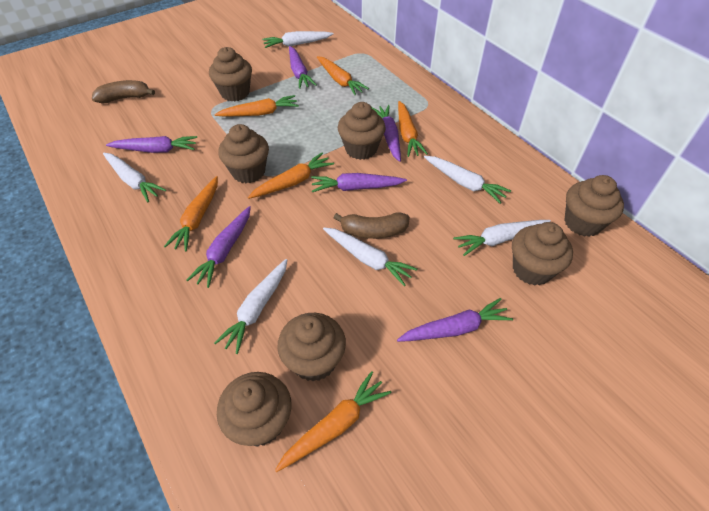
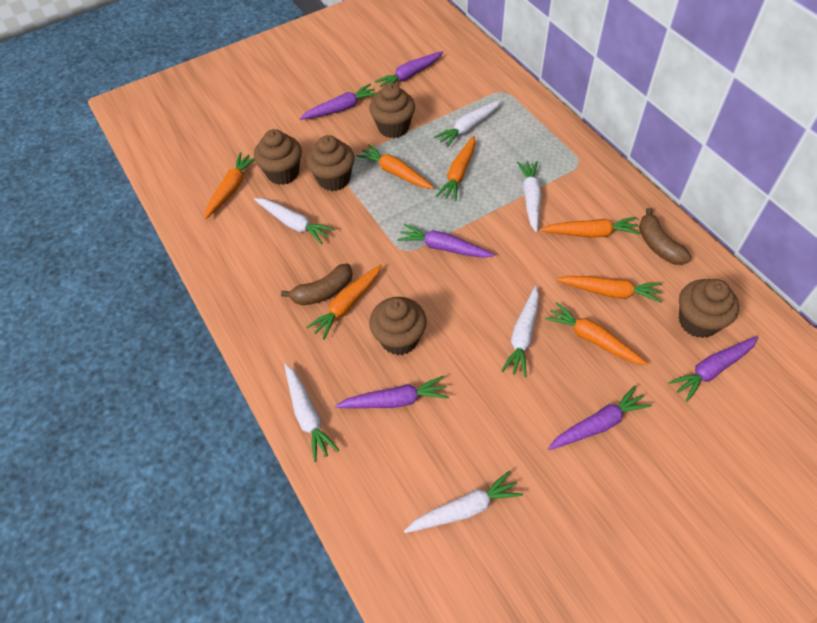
brown cupcake: 7 -> 5
orange carrot: 6 -> 7

